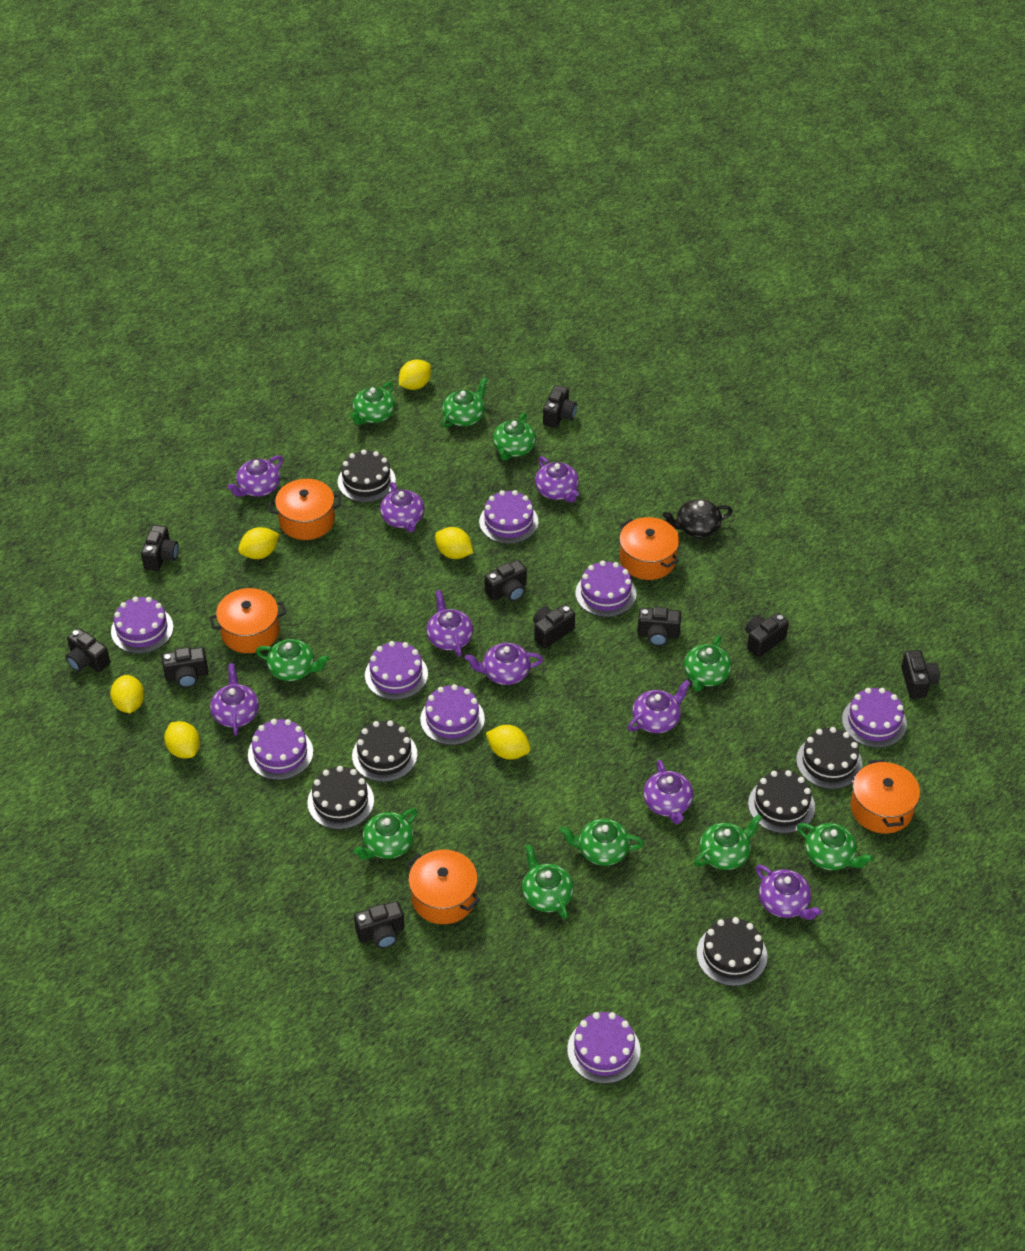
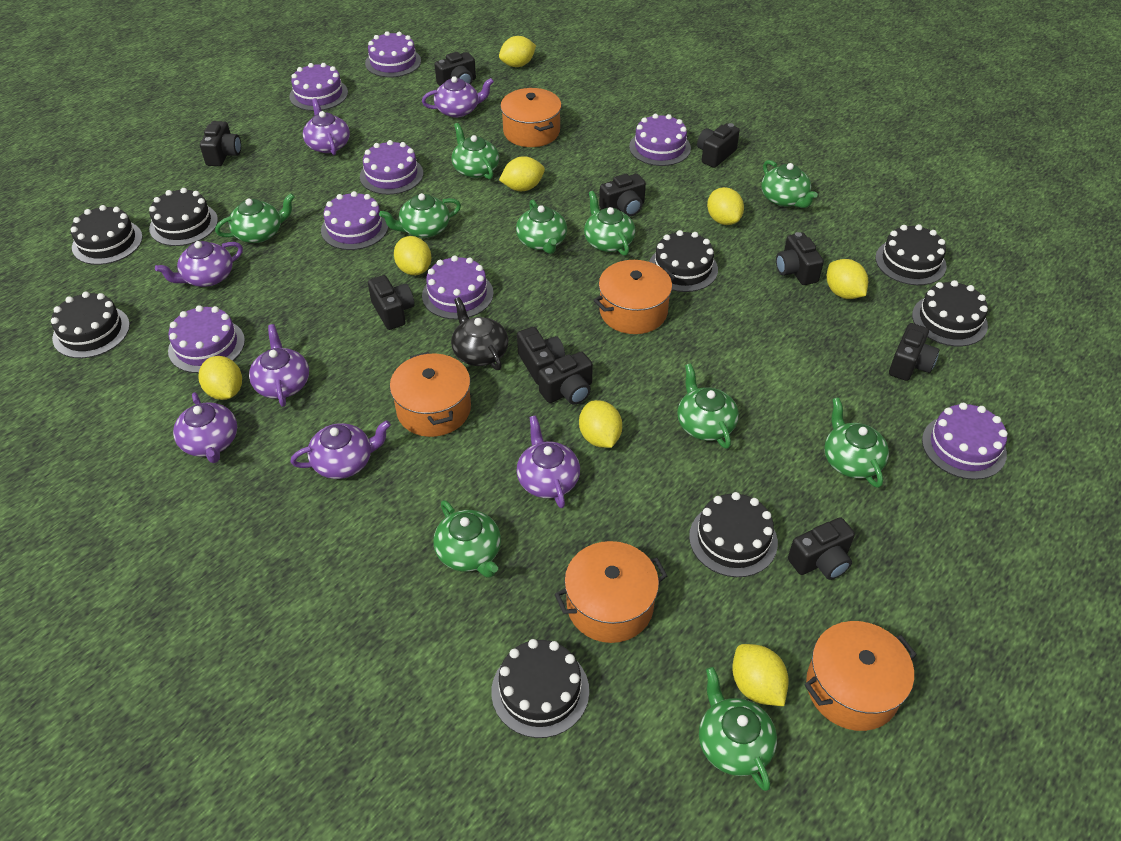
black cake: 6 -> 8
purple teapot: 9 -> 7
yellow lemon: 6 -> 8

